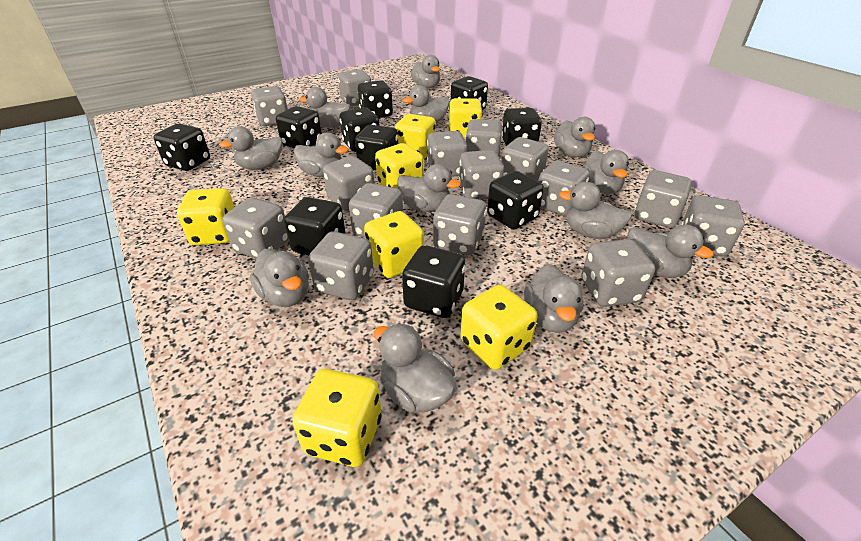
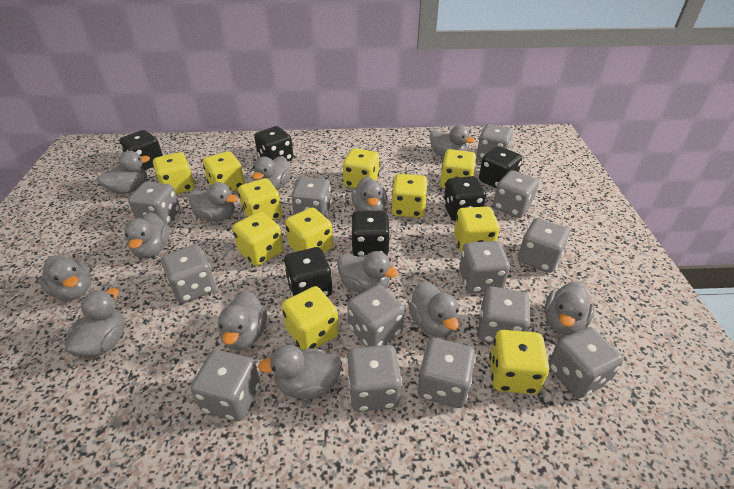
black dice: 10 -> 6
grey dice: 15 -> 13
yellow dice: 7 -> 11

